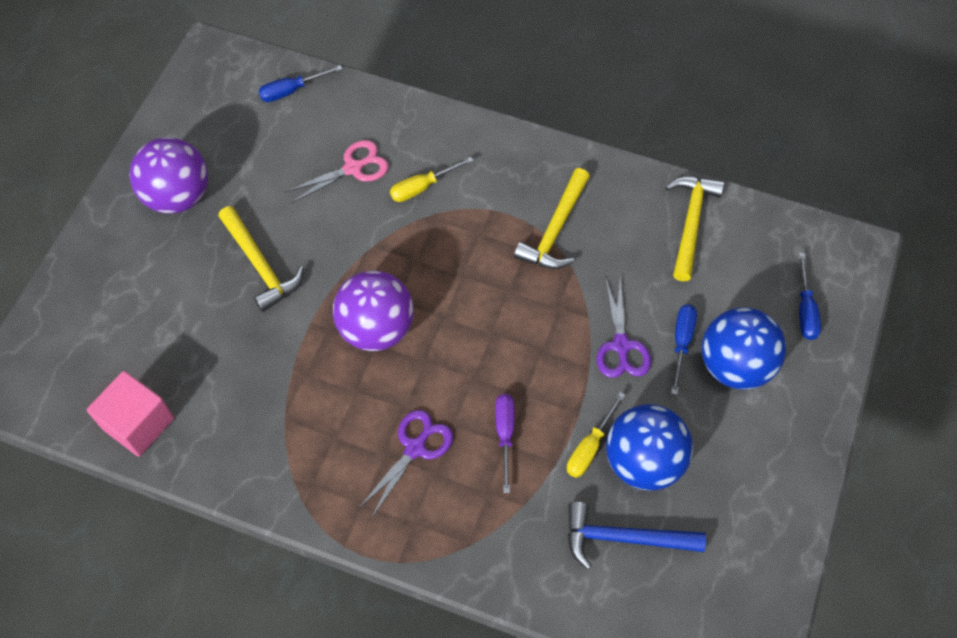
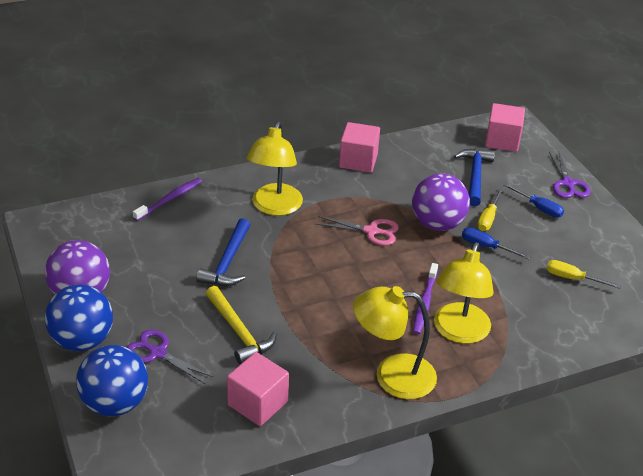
blue hammer: 1 -> 2
blue screwdriver: 3 -> 2
pink cube: 1 -> 3
purple screwdriver: 1 -> 0
purple toothbrush: 0 -> 2
yellow hammer: 3 -> 1
yellow lamp: 0 -> 3

